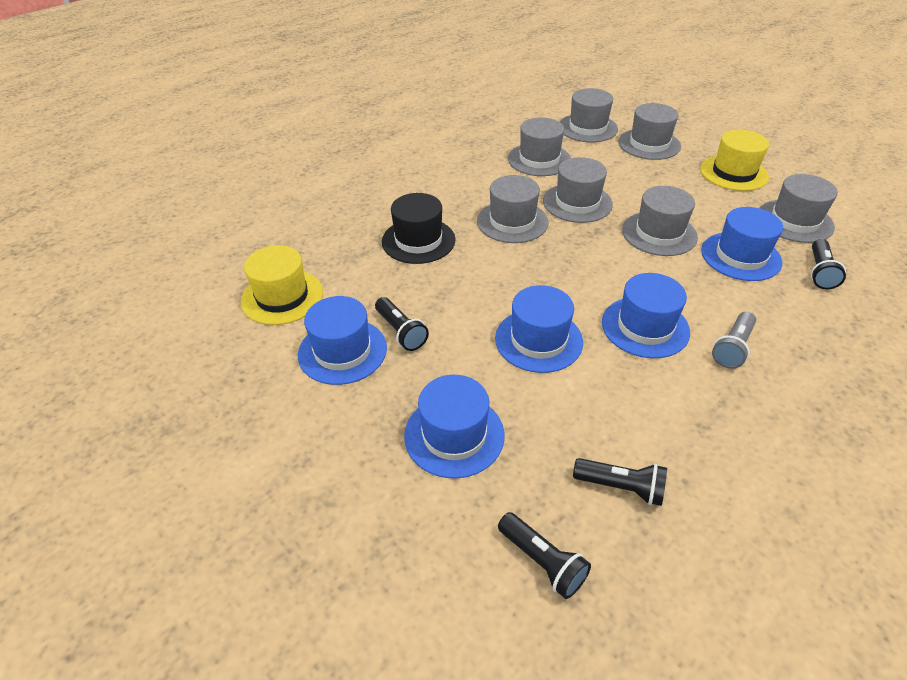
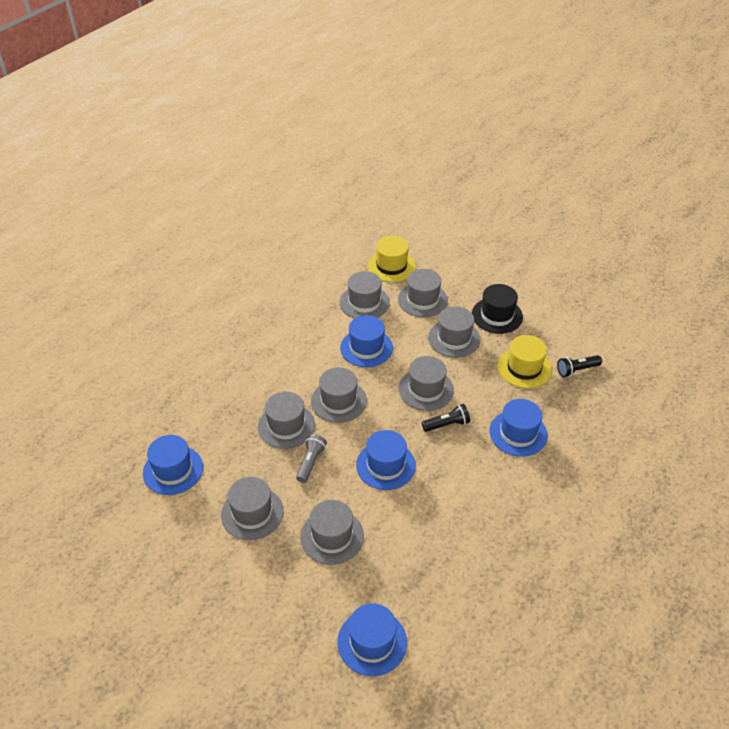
black flashlight: 4 -> 2
grey hat: 7 -> 8

